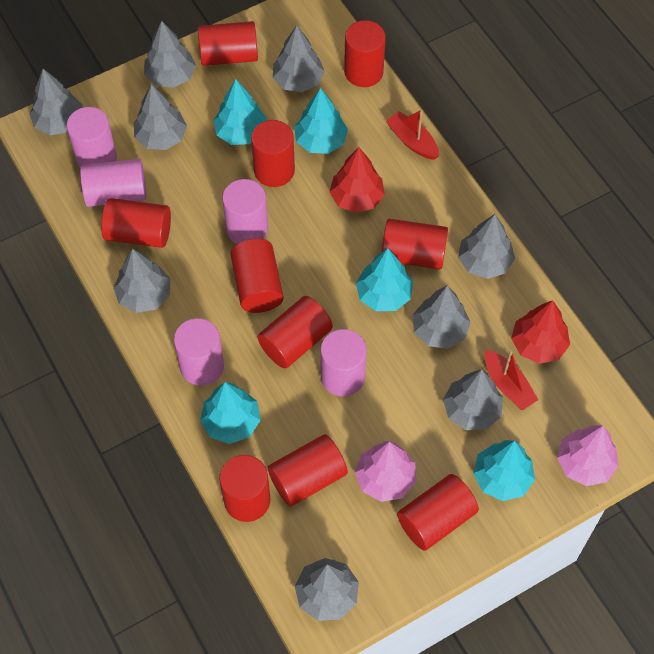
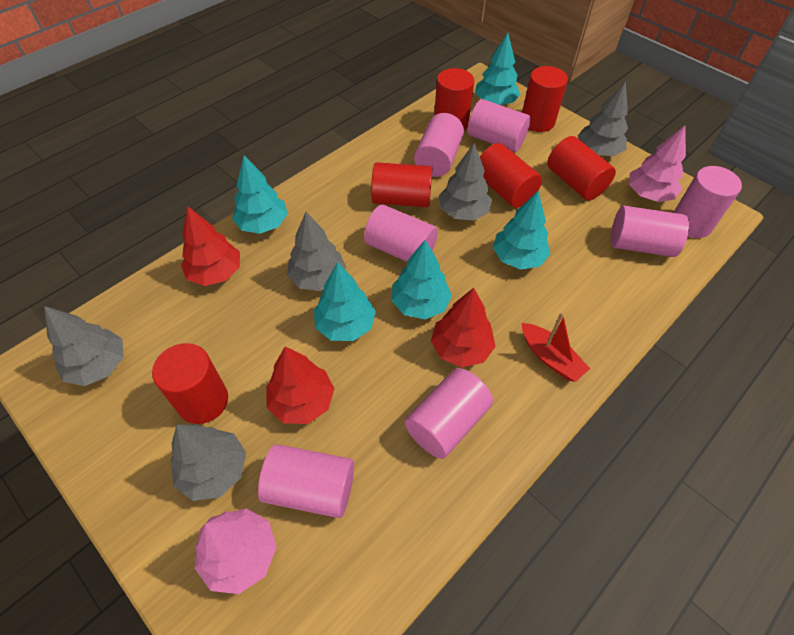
grey tree: 9 -> 5
pink cylinder: 5 -> 7
red boat: 2 -> 1
red cylinder: 10 -> 6
red tree: 2 -> 3

